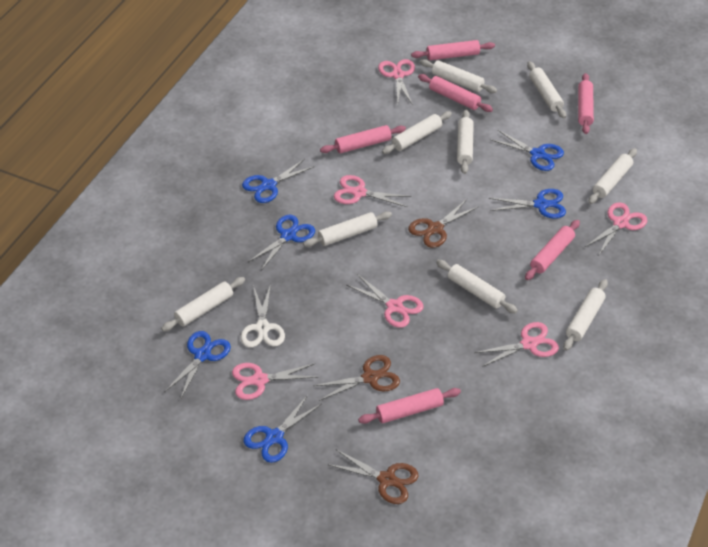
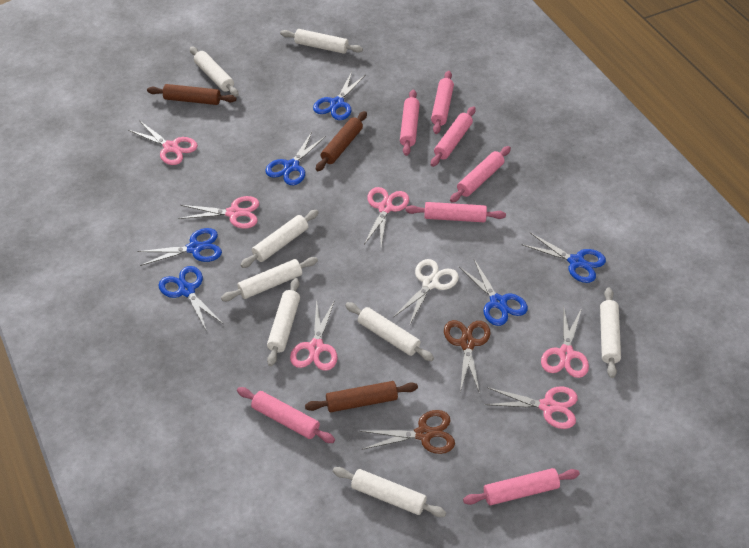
brown rolling pin: 0 -> 3
brown scissors: 3 -> 2
pink rolling pin: 6 -> 7
white rolling pin: 9 -> 8

